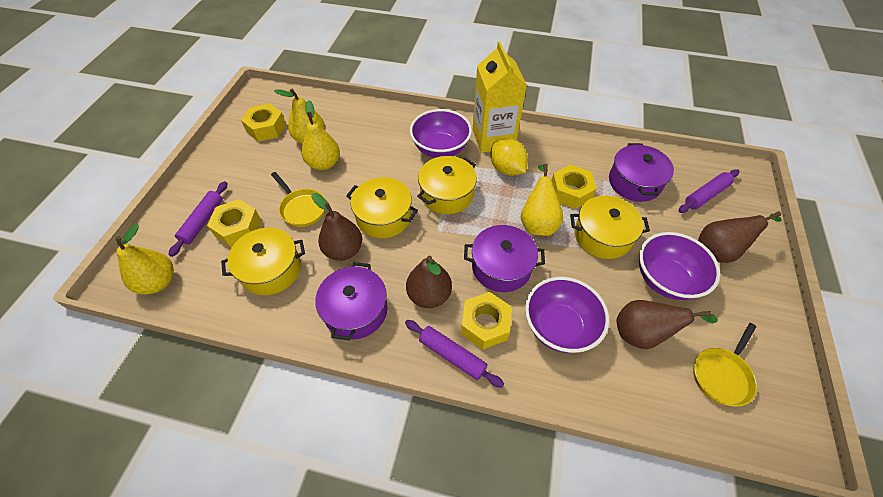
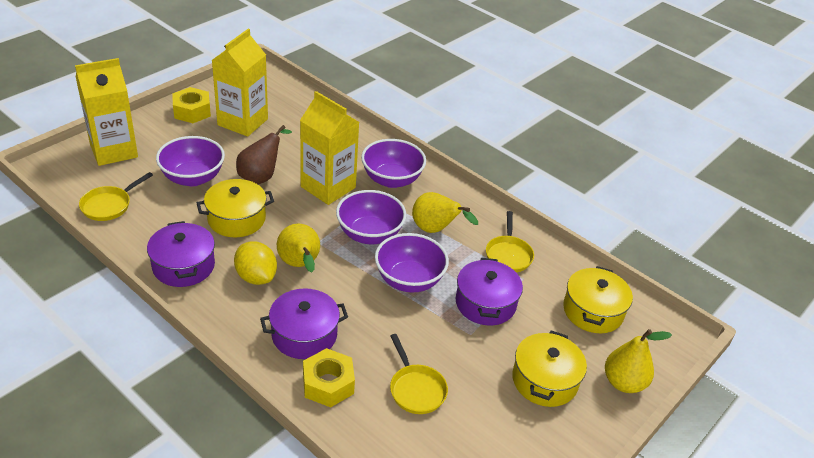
brown pear: 4 -> 1
purple bowl: 3 -> 4
purple rolling pin: 3 -> 0
yellow carton: 1 -> 3
yellow nut: 4 -> 2
yellow pan: 2 -> 3
yellow pear: 4 -> 3
yellow pot: 4 -> 3

